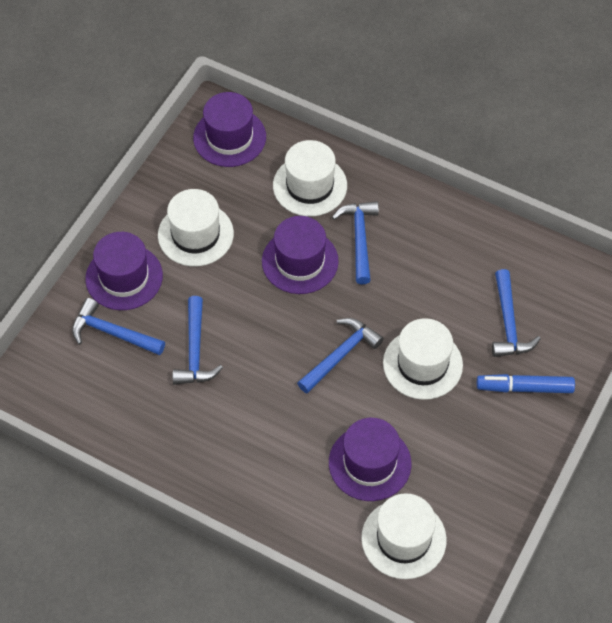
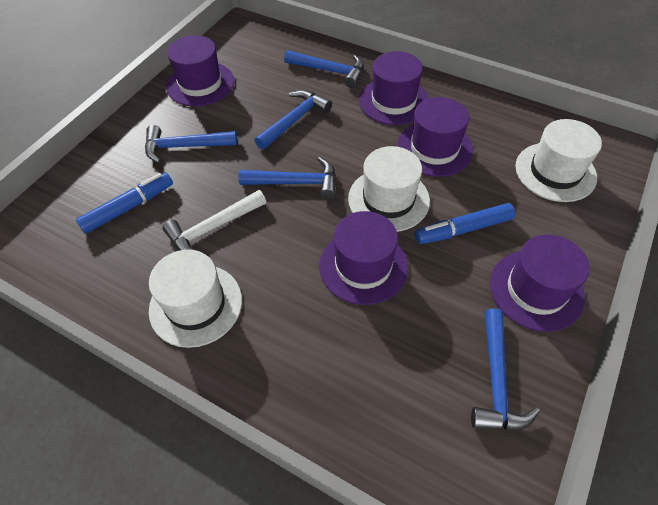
blue marker: 1 -> 2
purple hat: 4 -> 5
white hammer: 0 -> 1
white hat: 4 -> 3

